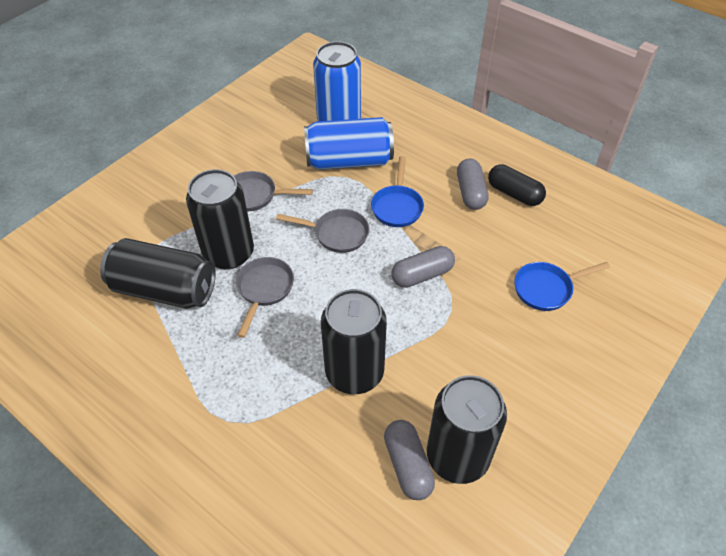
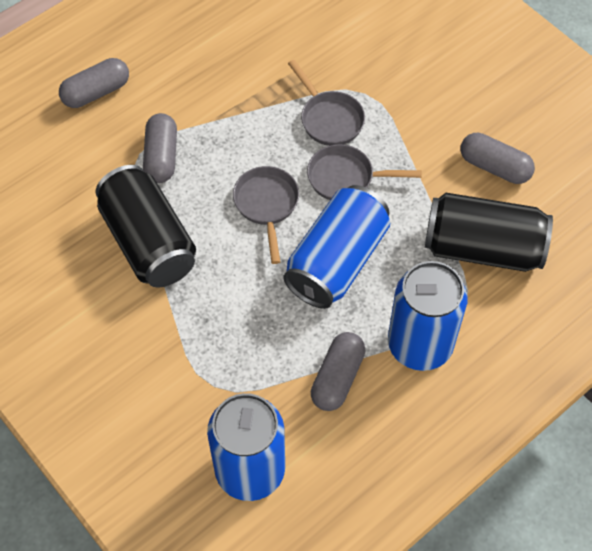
black can: 4 -> 2
black capsule: 1 -> 0
blue can: 2 -> 3
blue pan: 2 -> 0
grey capsule: 3 -> 4

